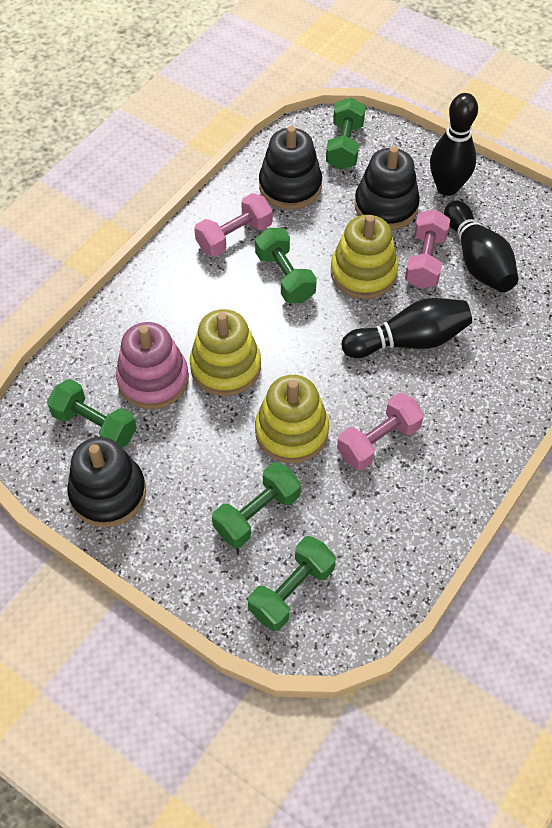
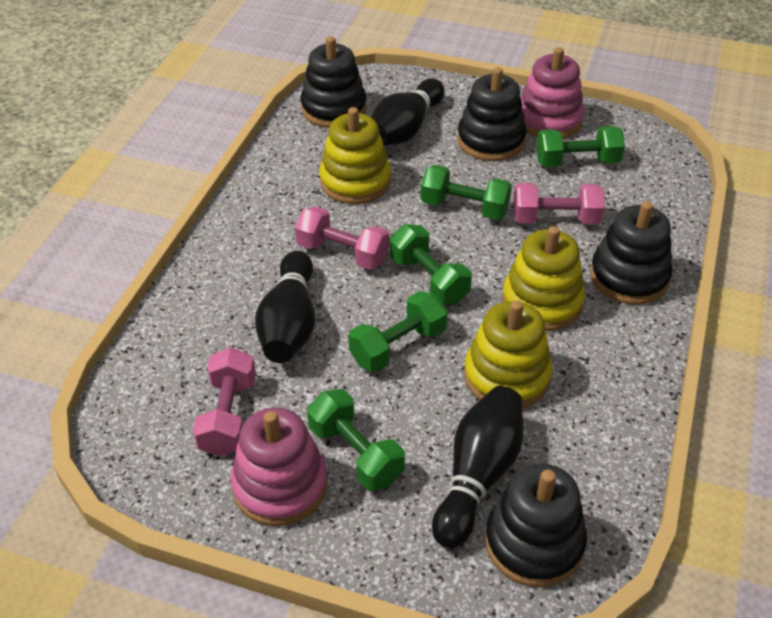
black stacking toy: 3 -> 4
pink stacking toy: 1 -> 2

